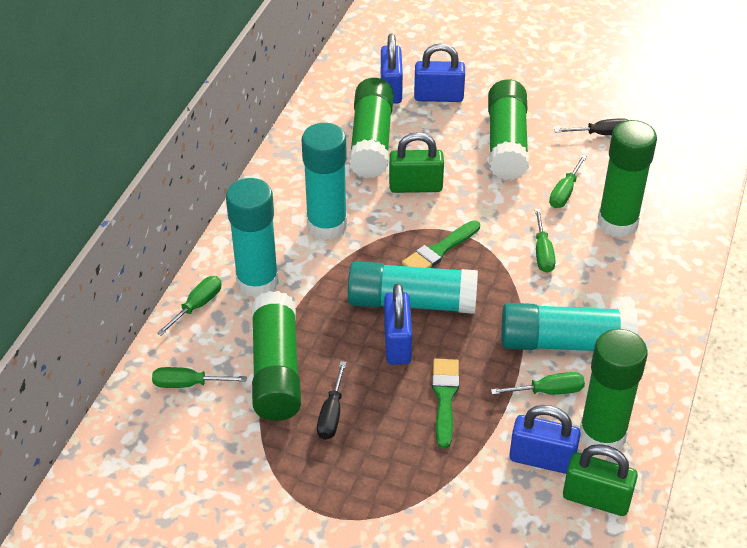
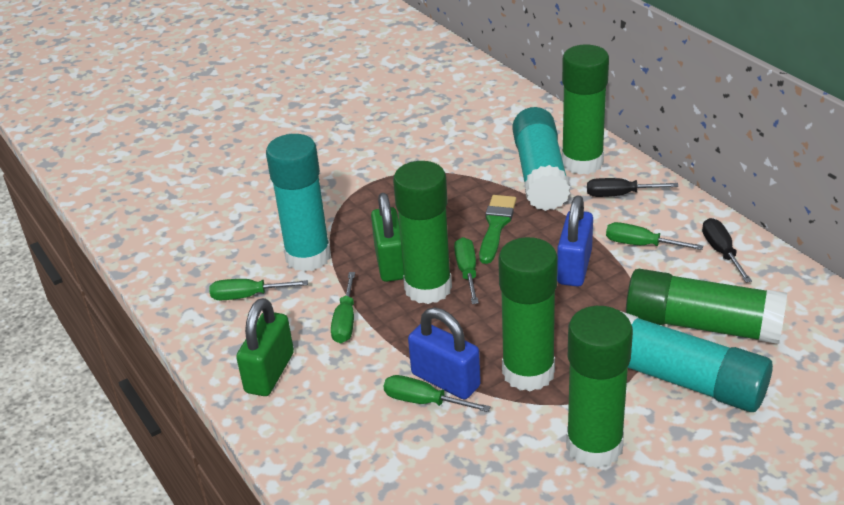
blue padlock: 4 -> 2
green brush: 2 -> 1
turquoise glue stick: 4 -> 3

